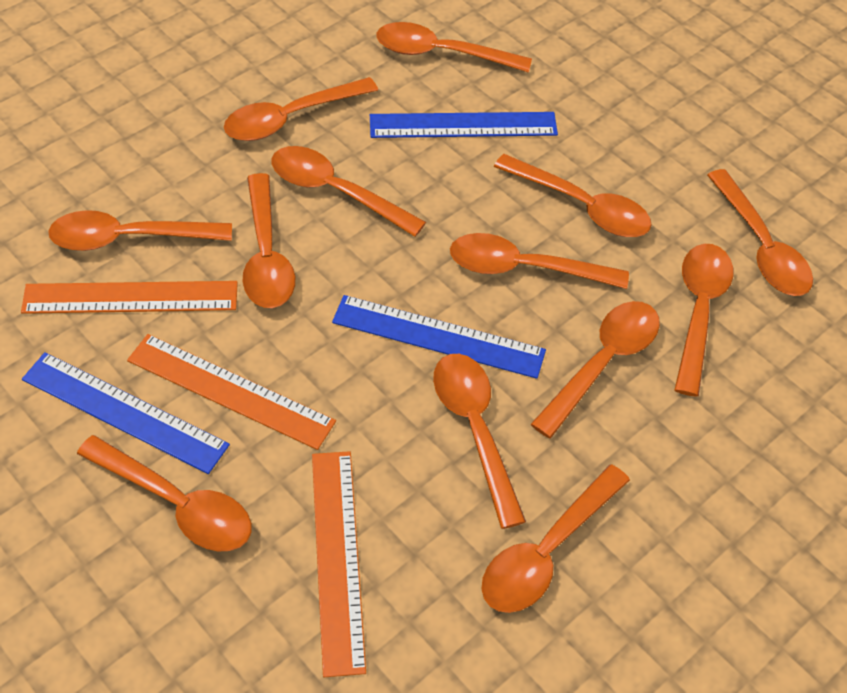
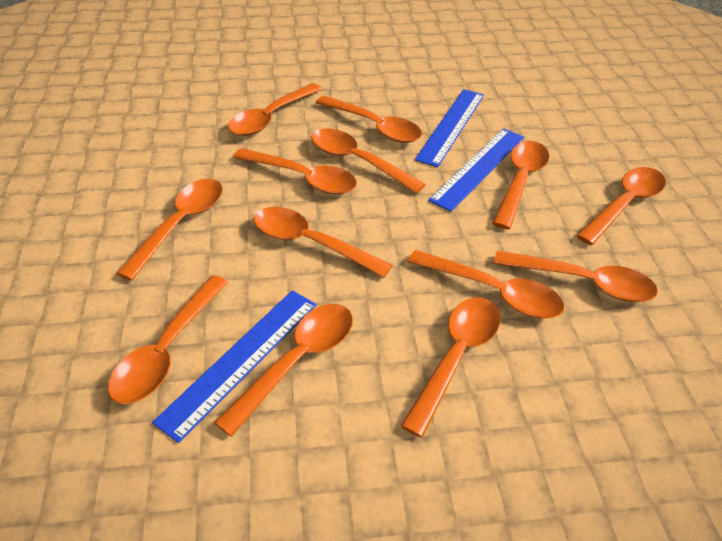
orange ruler: 3 -> 0

